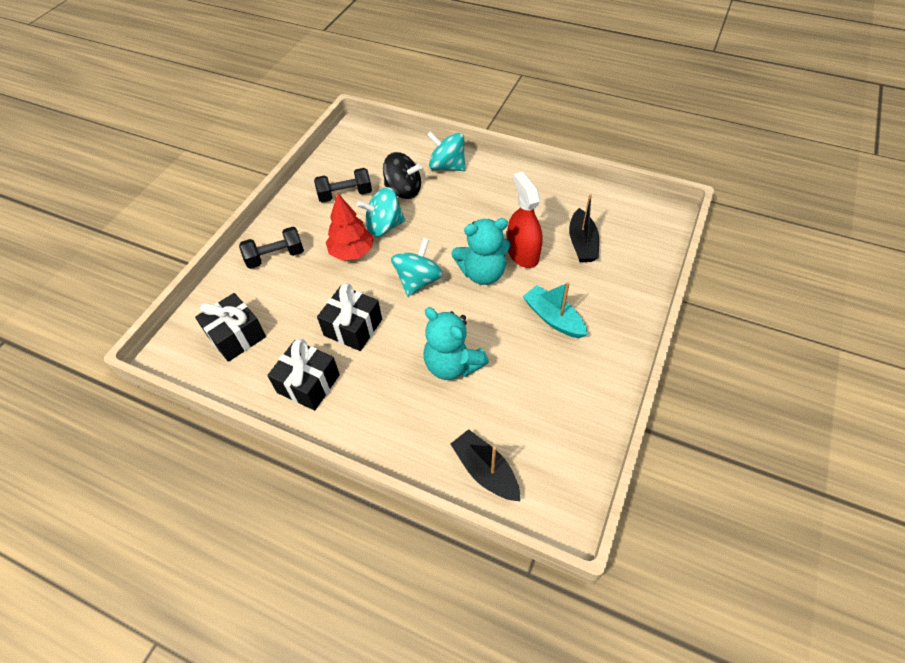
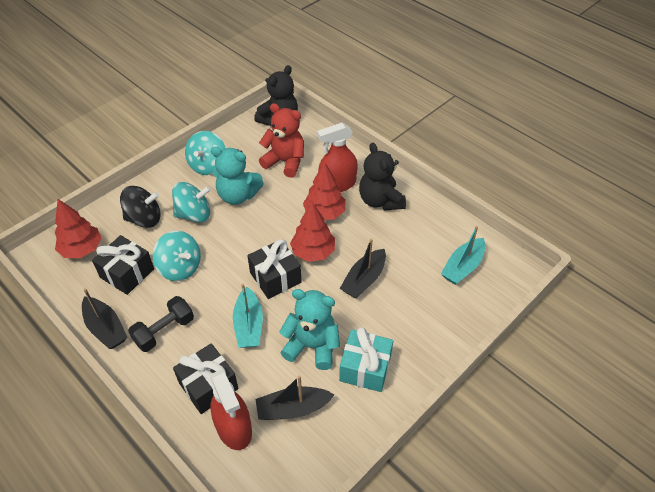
black boat: 2 -> 3
black dumbbell: 2 -> 1
black teddy bear: 0 -> 2
red spray bottle: 1 -> 2
red teddy bear: 0 -> 1
red tree: 1 -> 3
turquoise boat: 1 -> 2
turquoise gift: 0 -> 1

